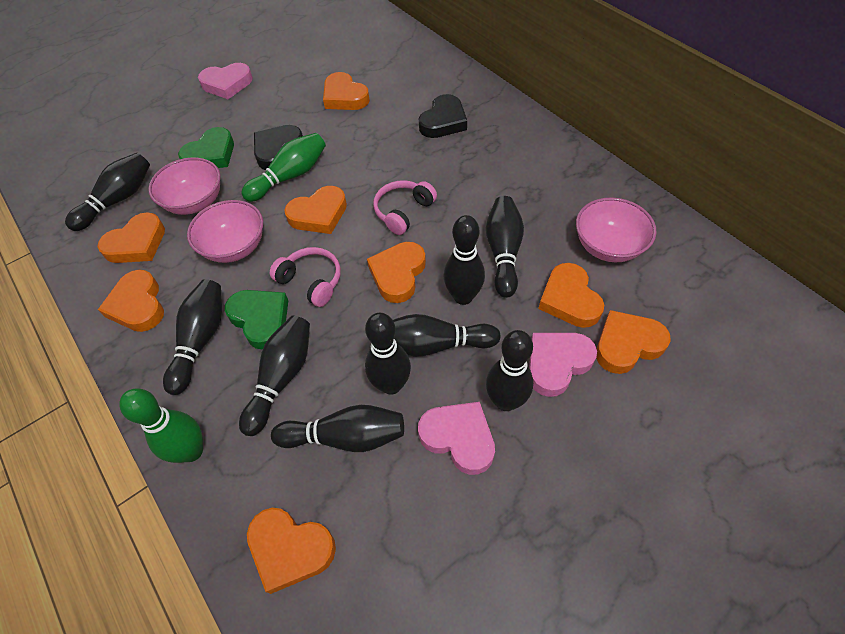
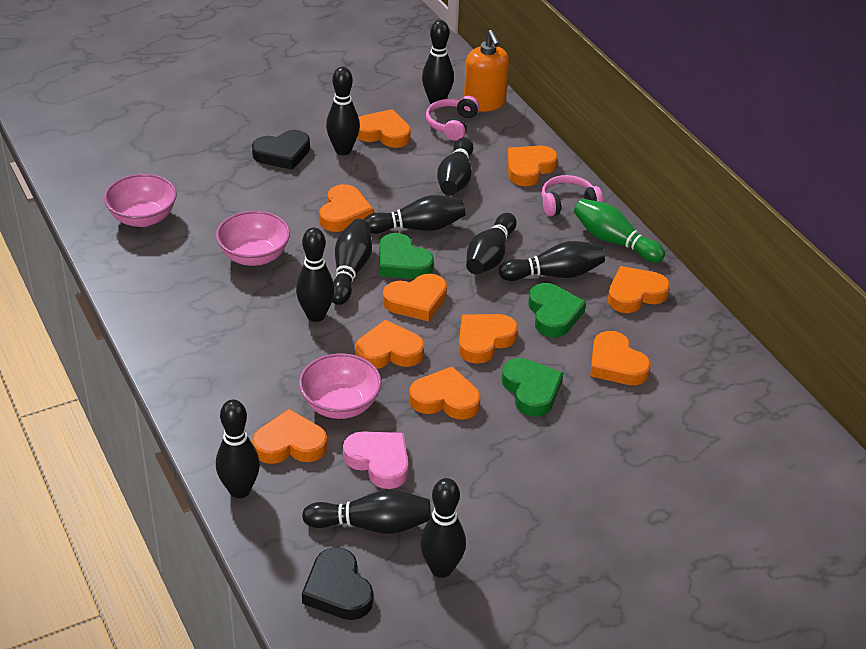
black bowling pin: 9 -> 11
green bowling pin: 2 -> 1
green heart: 2 -> 3
orange heart: 8 -> 10
orange soap dispenser: 0 -> 1
pink heart: 3 -> 1

